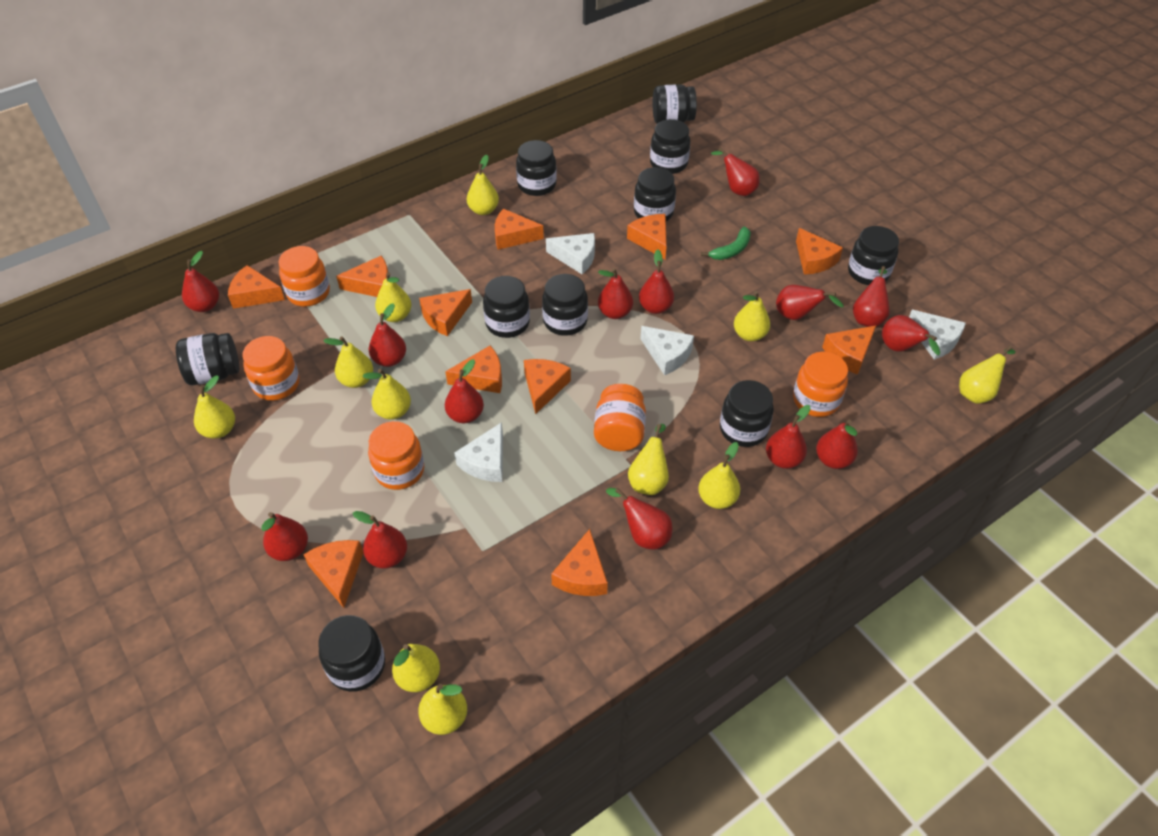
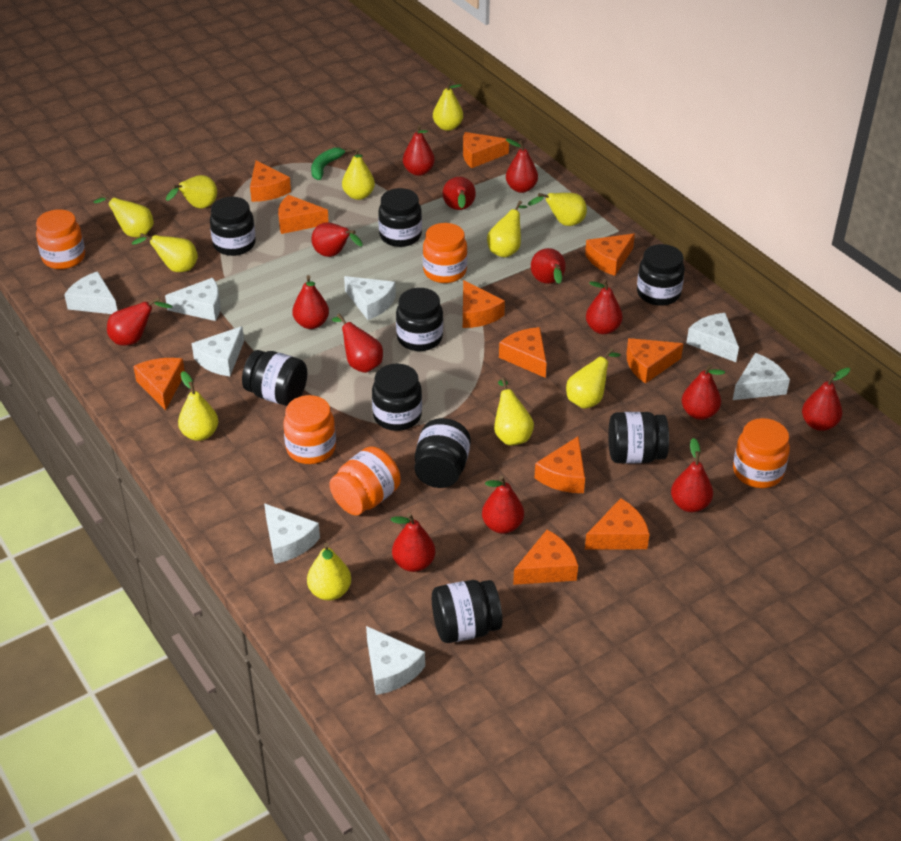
black jar: 10 -> 9
white cheese: 4 -> 8

